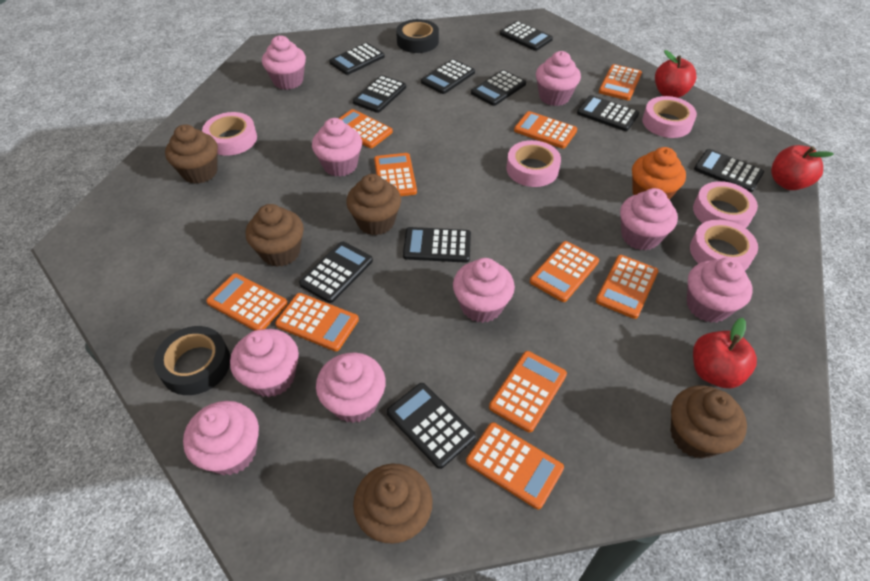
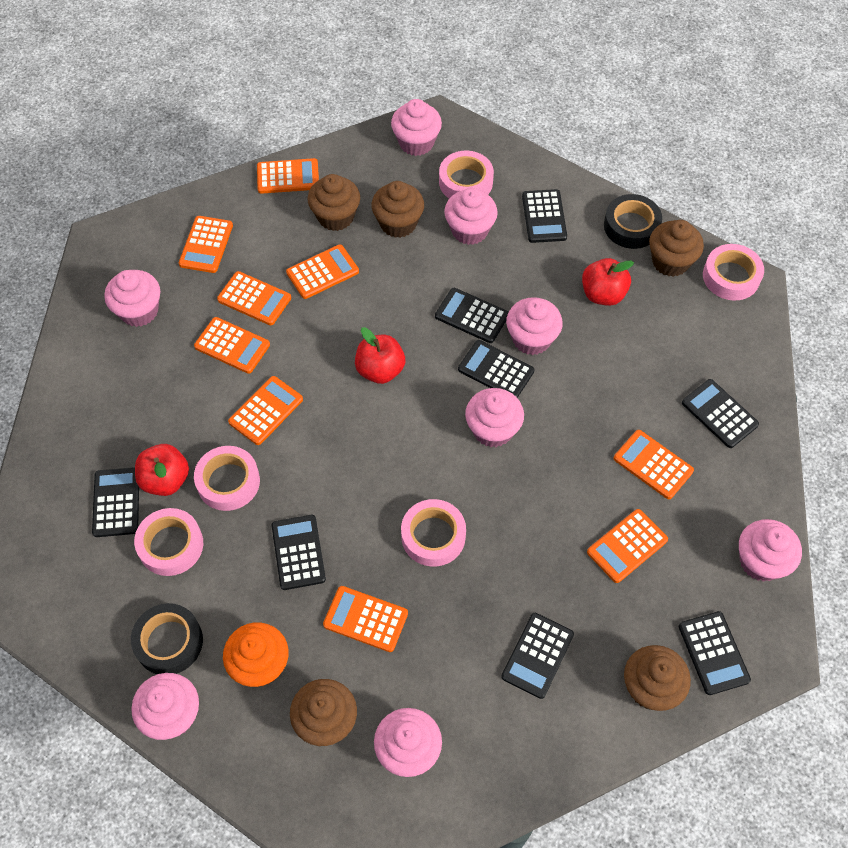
black calculator: 10 -> 8
orange calculator: 10 -> 9
pink cupcake: 9 -> 8

